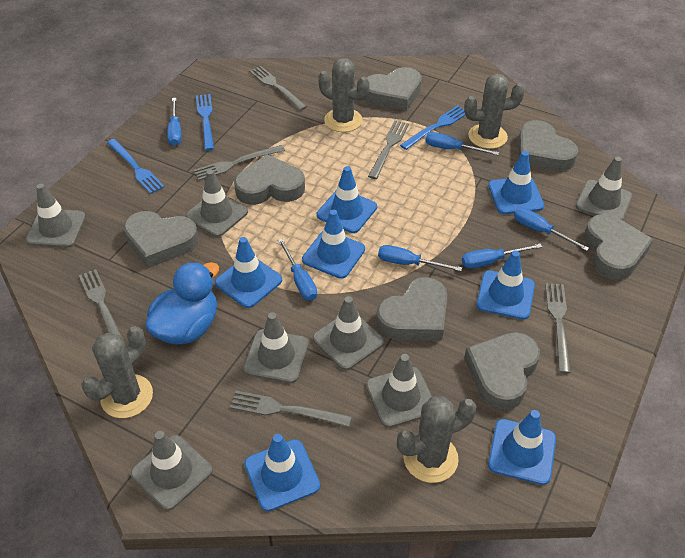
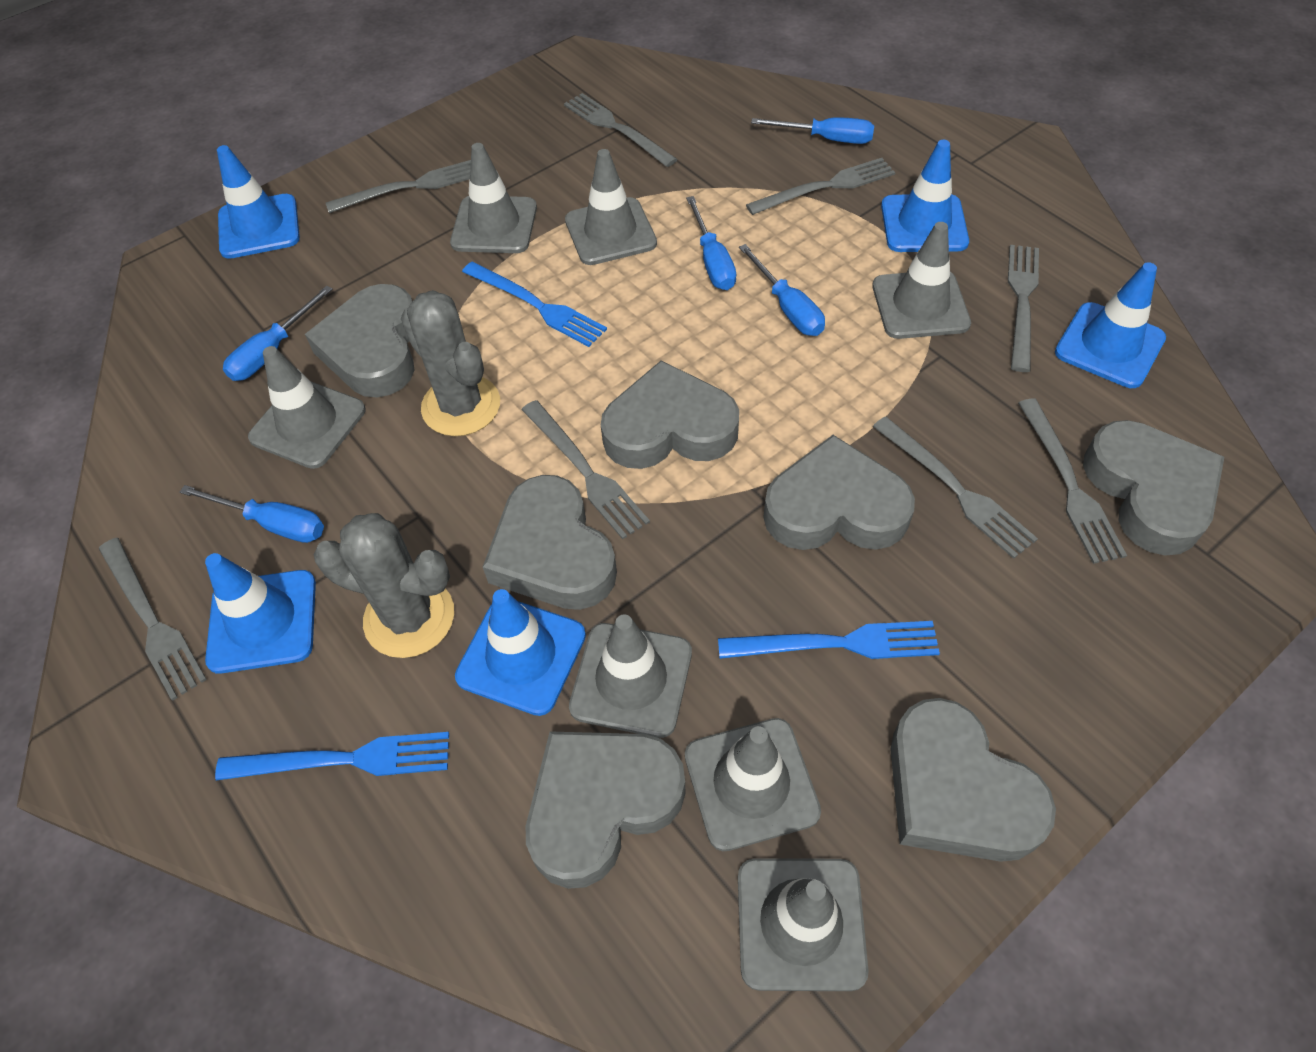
blue duck: 1 -> 0
blue screwdriver: 6 -> 5
blue traffic cone: 7 -> 5
grey cactus: 4 -> 2
grey fork: 6 -> 8

